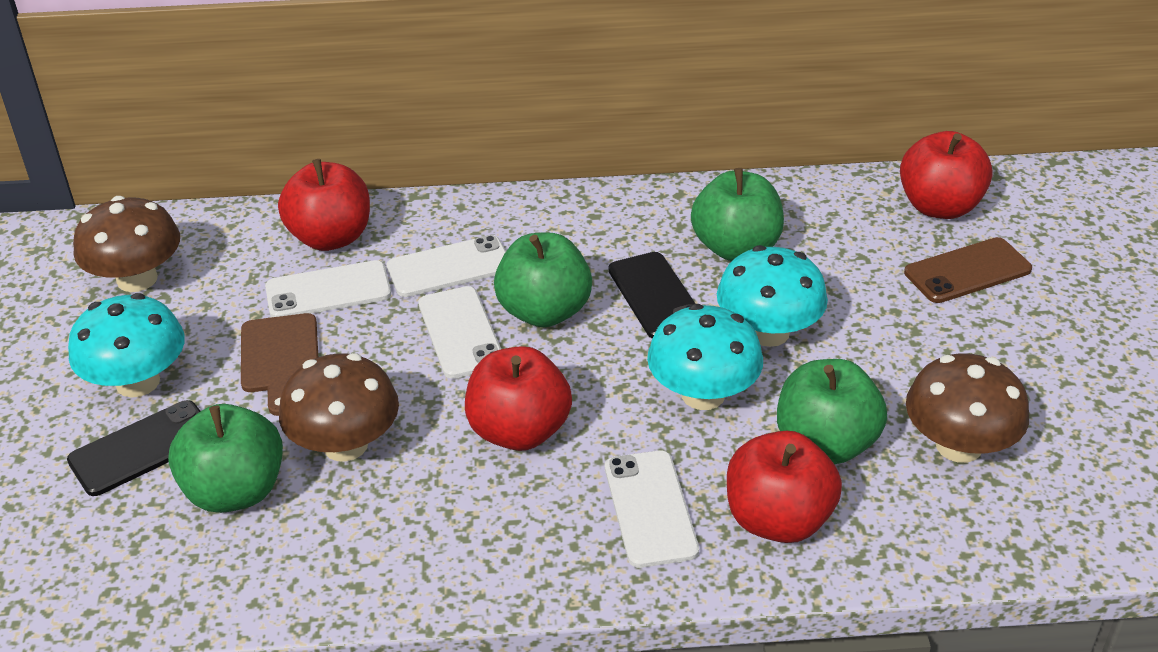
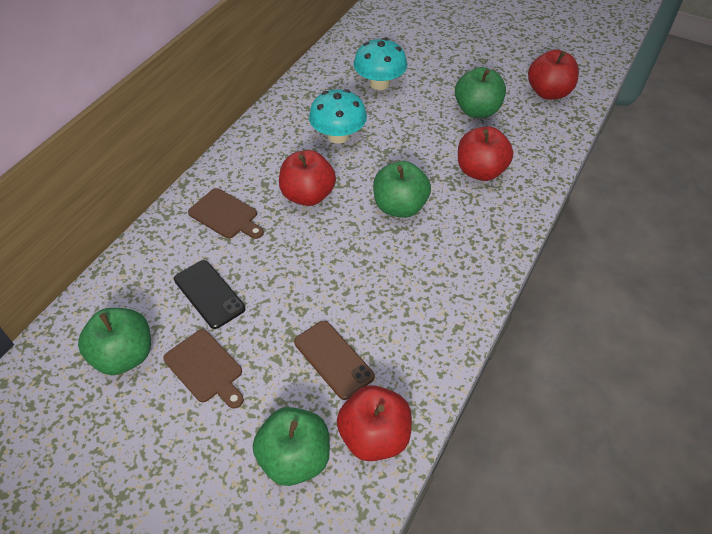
black phone: 2 -> 1
brown cutting board: 1 -> 2
brown mushroom: 3 -> 0
turquoise mushroom: 3 -> 2
white phone: 4 -> 0

